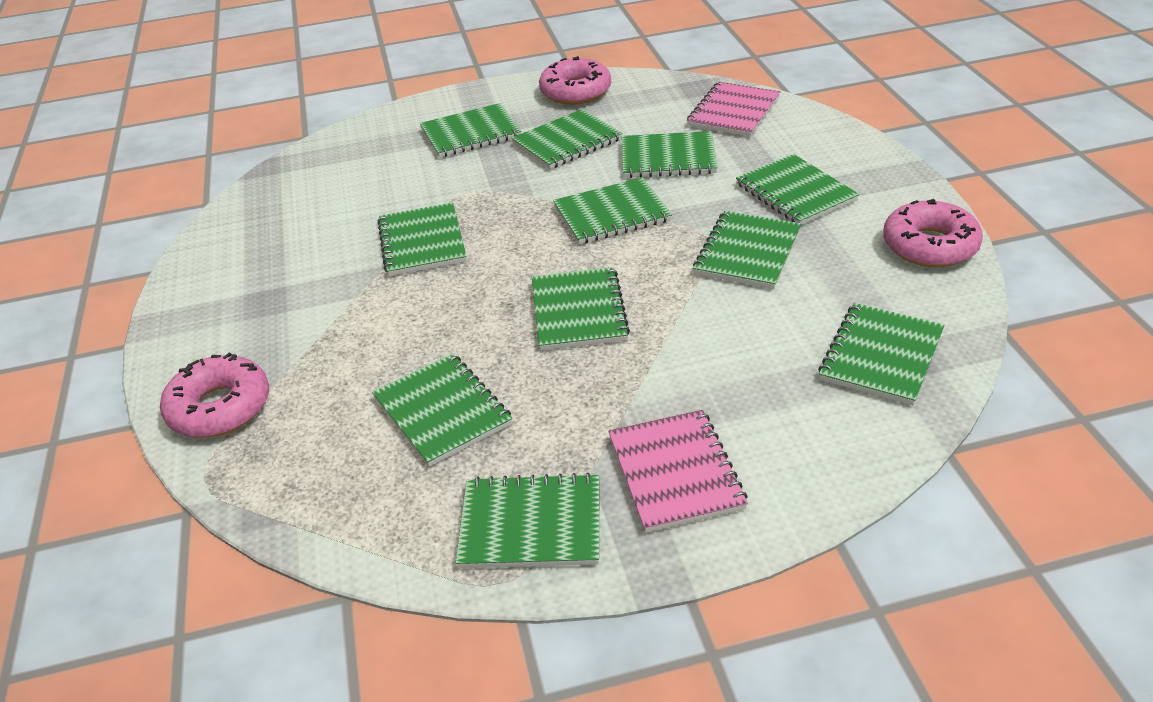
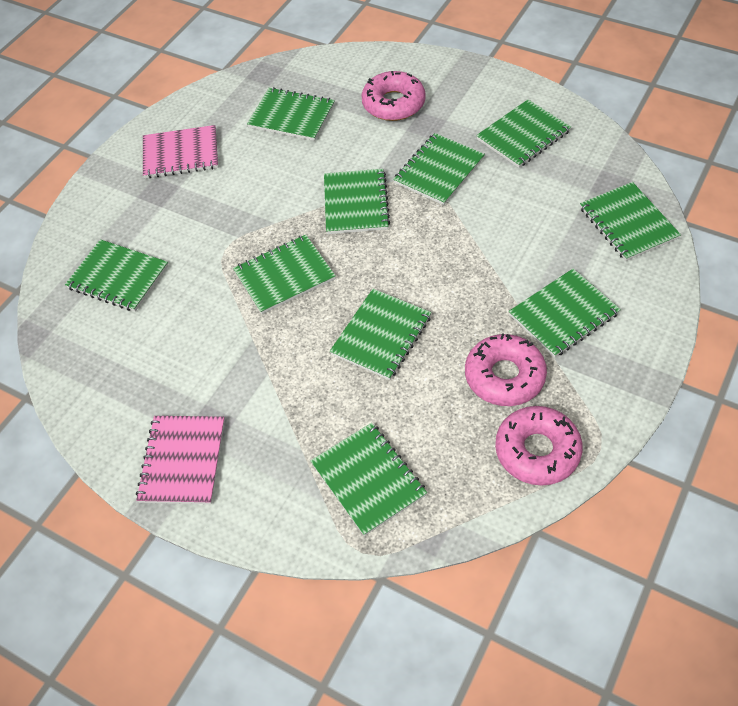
green notebook: 11 -> 10

